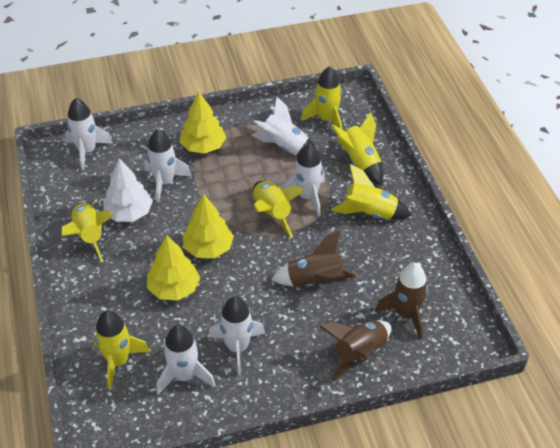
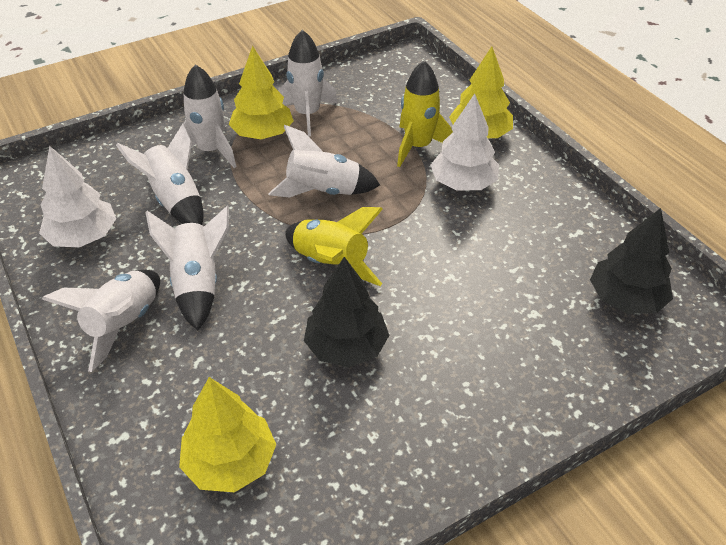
black tree: 0 -> 2
brown rocket: 3 -> 0
white tree: 1 -> 2
yellow rocket: 6 -> 2

